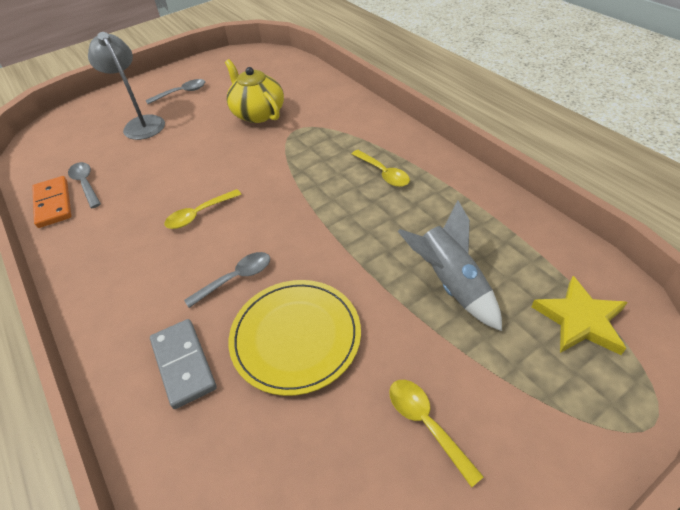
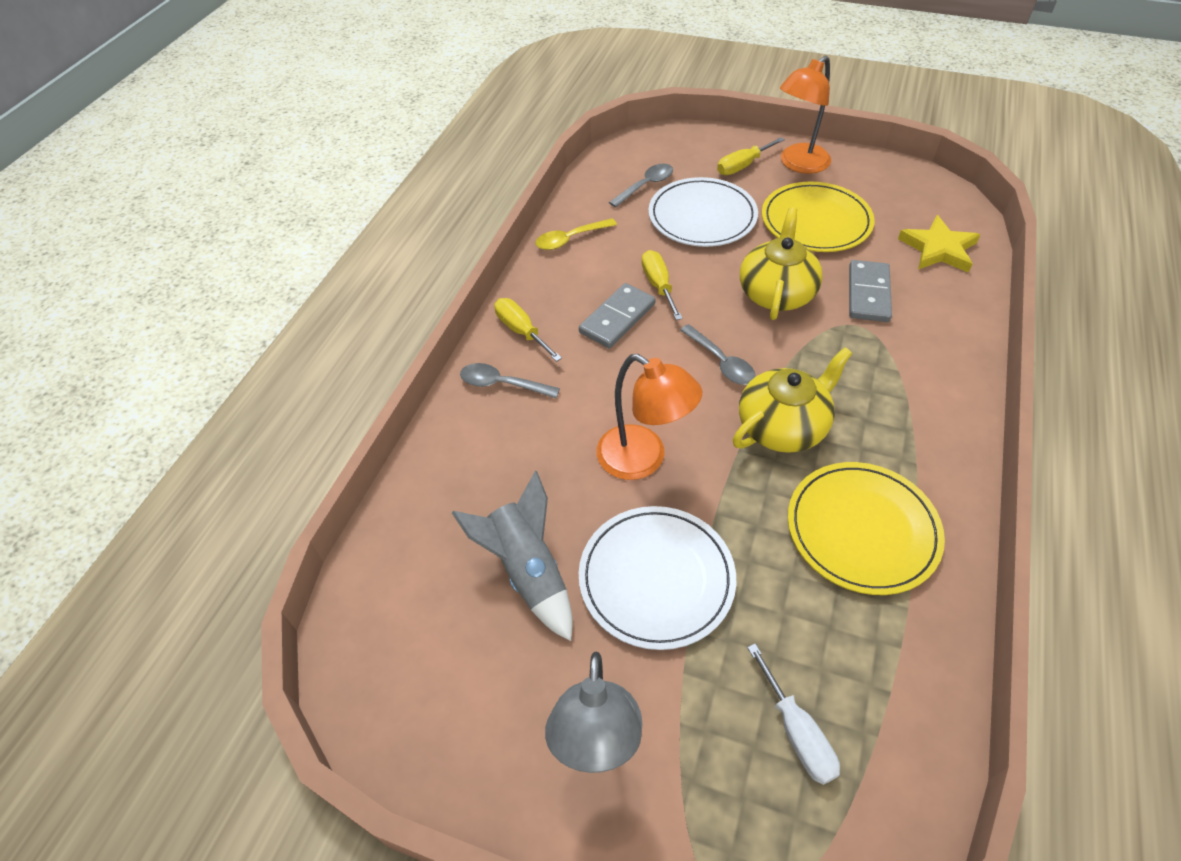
grey domino: 1 -> 2
orange domino: 1 -> 0
orange lamp: 0 -> 2
white plate: 0 -> 2
white screwdriver: 0 -> 1
yellow plate: 1 -> 2
yellow screwdriver: 0 -> 3
yellow spoon: 3 -> 1
yellow teapot: 1 -> 2

